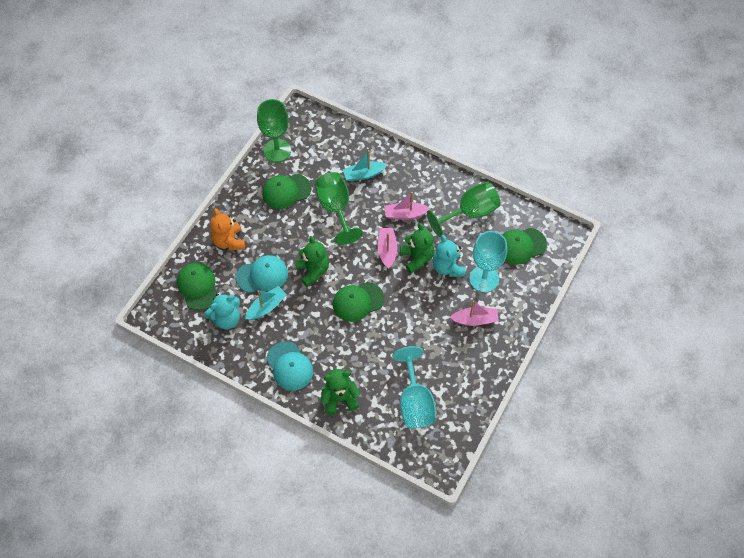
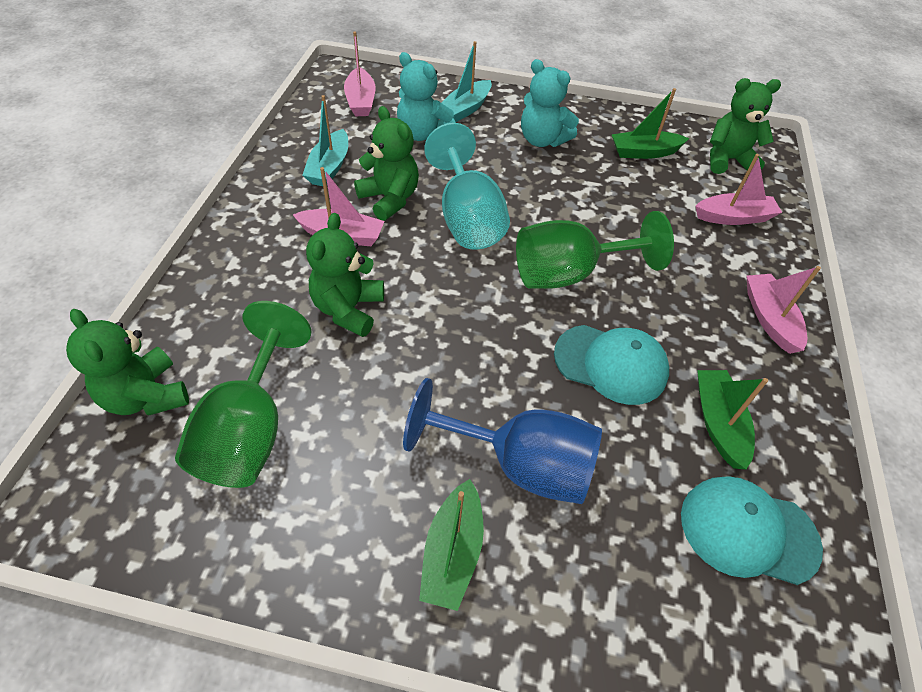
blue goblet: 0 -> 1
green boat: 0 -> 3
green cap: 4 -> 0
green goblet: 3 -> 2
green teddy bear: 3 -> 4
orange teddy bear: 1 -> 0
pink boat: 3 -> 4
turquoise goblet: 2 -> 1

